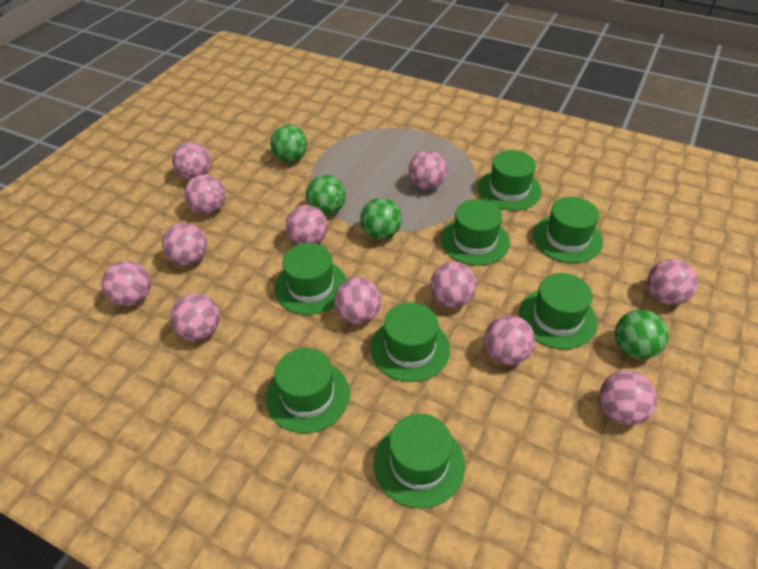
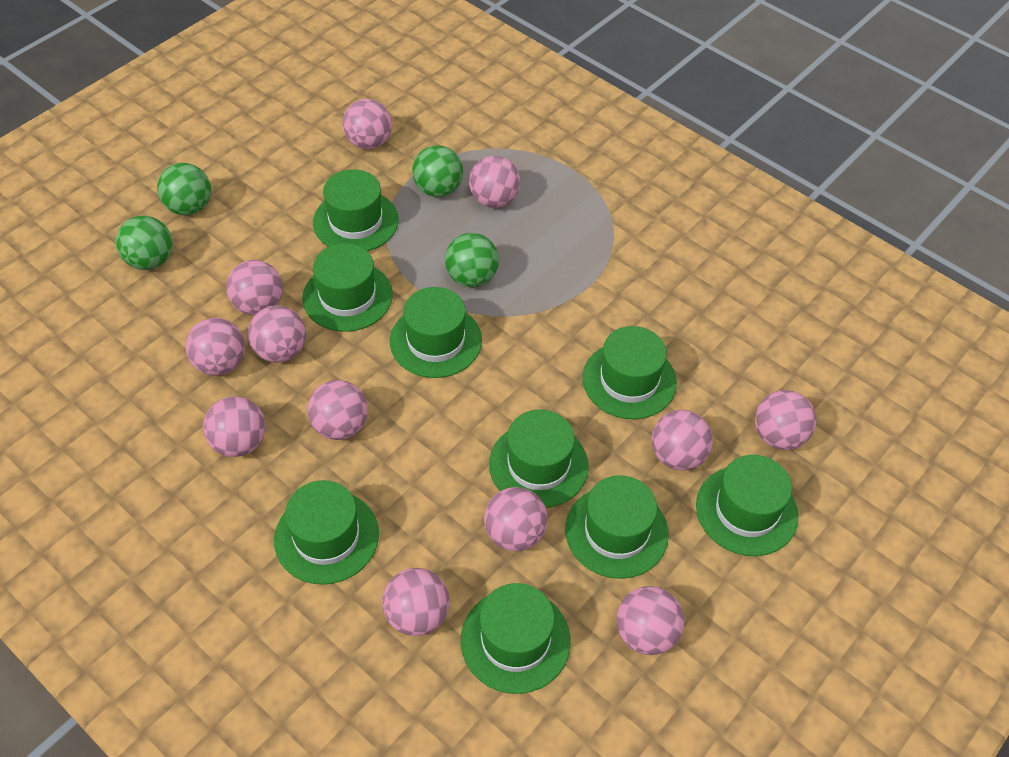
green hat: 8 -> 9

